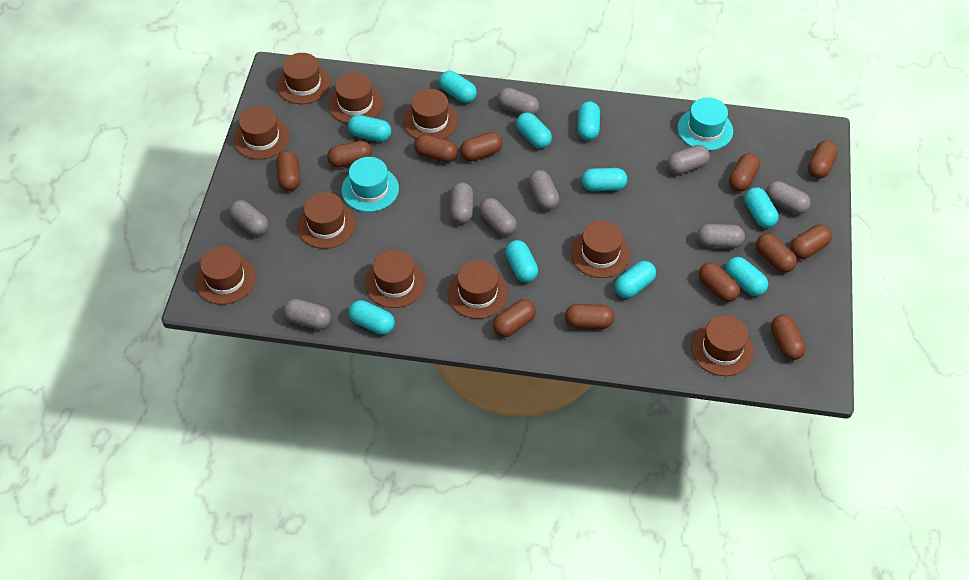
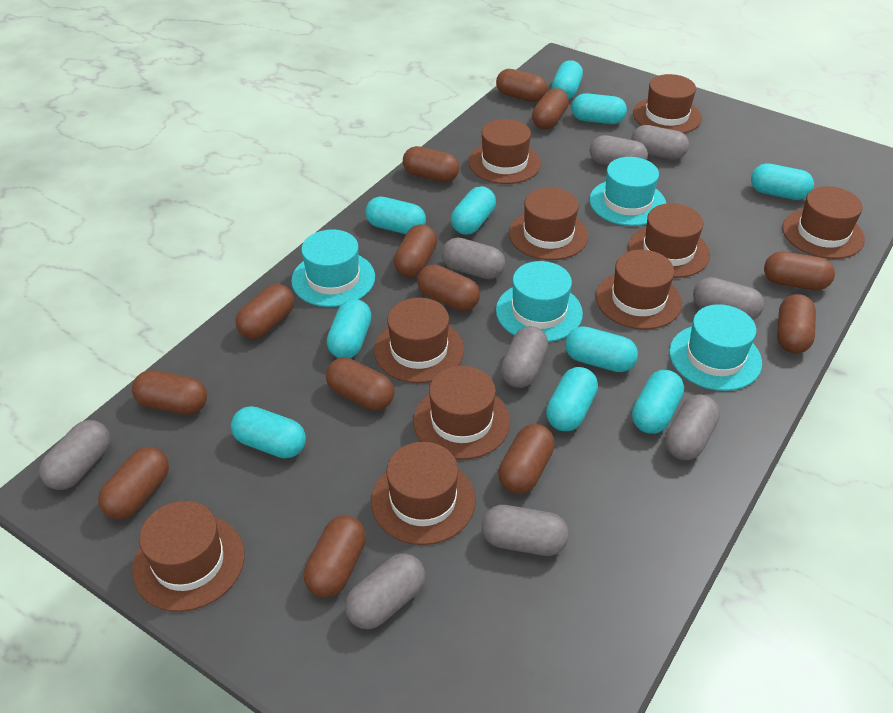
brown capsule: 12 -> 13
turquoise hat: 2 -> 4

